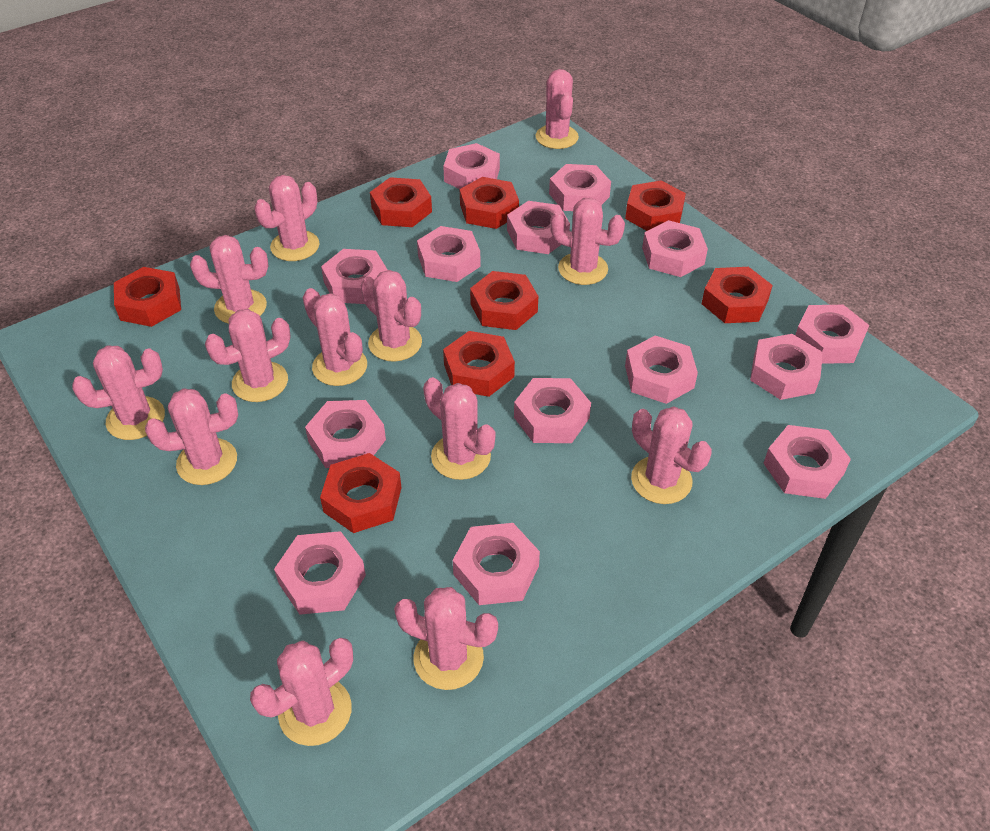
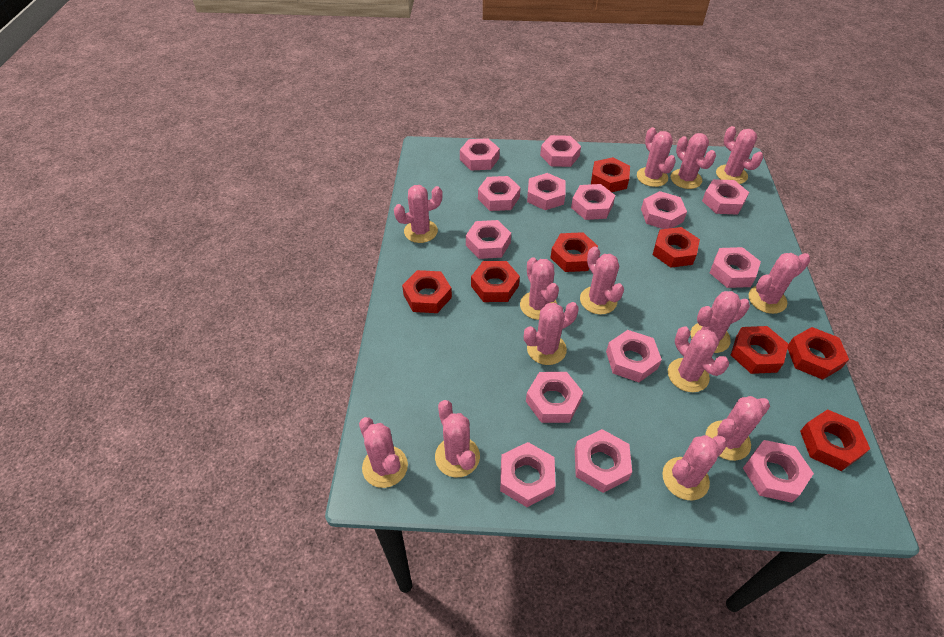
pink cactus: 13 -> 14

